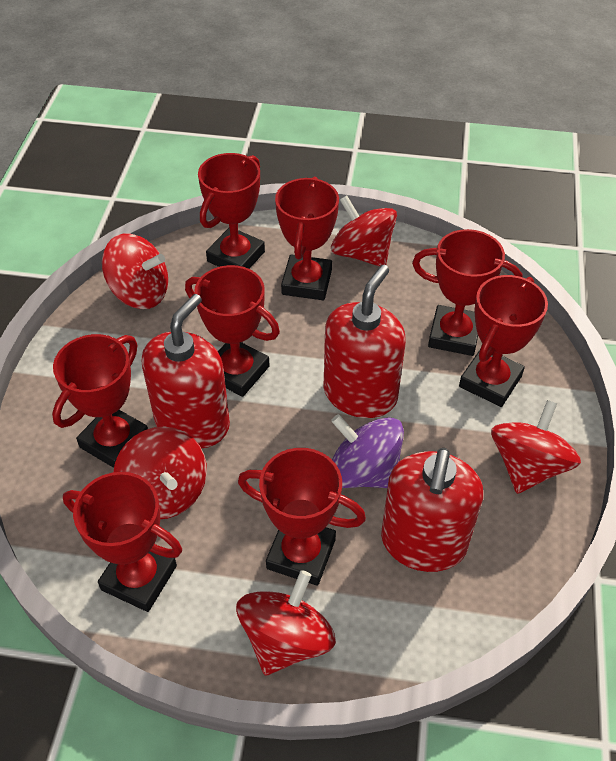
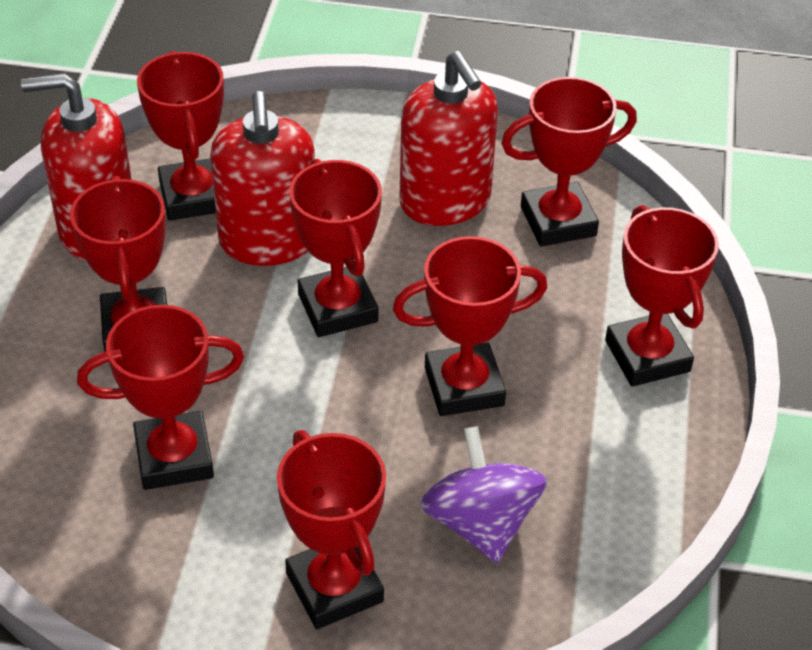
red spinning top: 5 -> 0

